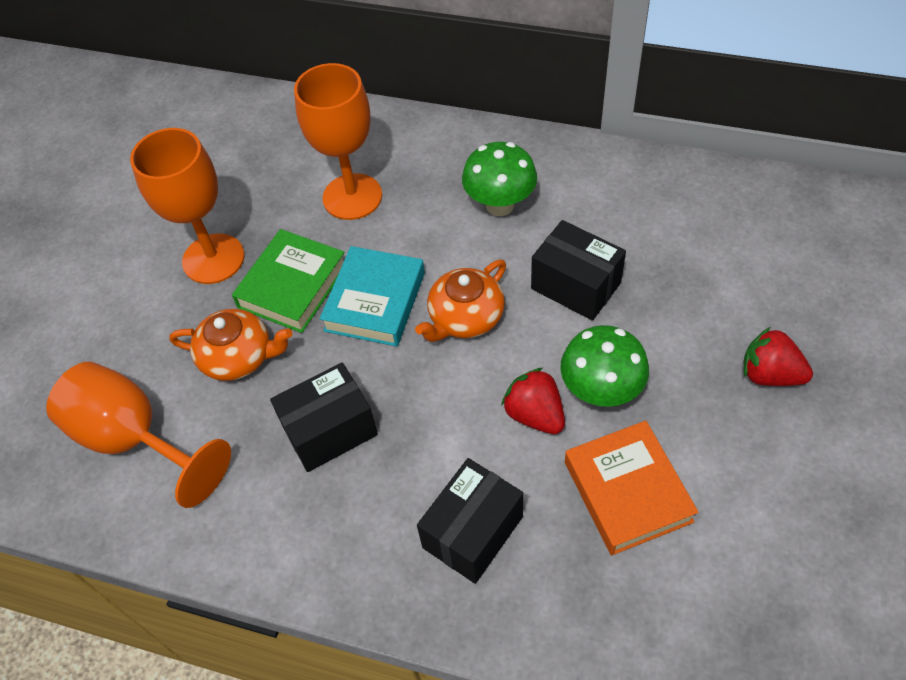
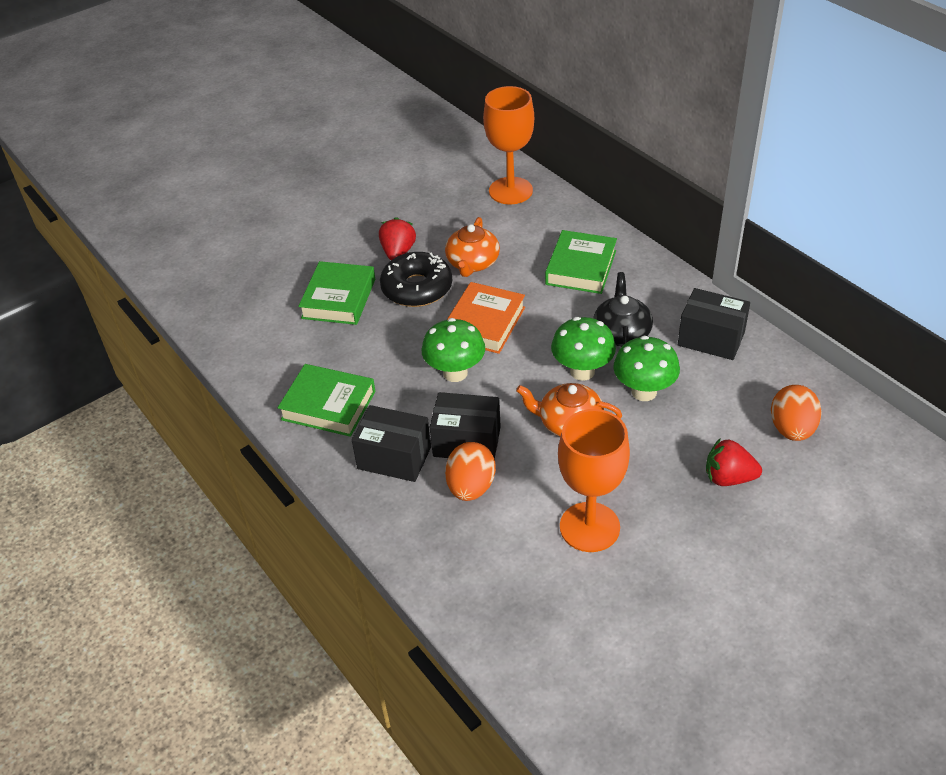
black donut: 0 -> 1
black teapot: 0 -> 1
green book: 1 -> 3
green mushroom: 2 -> 3
orange egg: 0 -> 2
orange goblet: 3 -> 2
turquoise book: 1 -> 0

